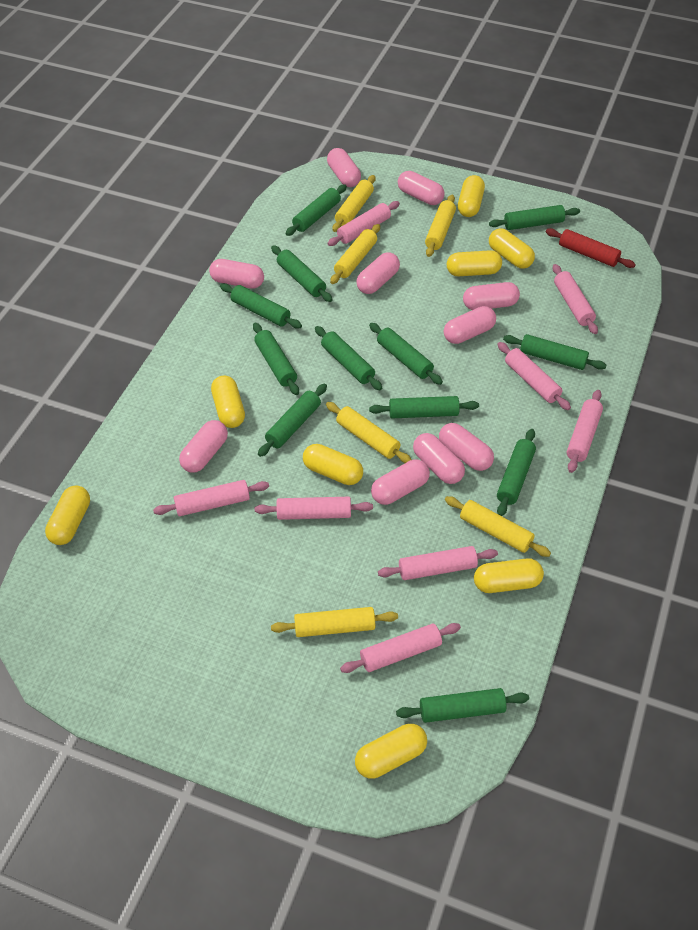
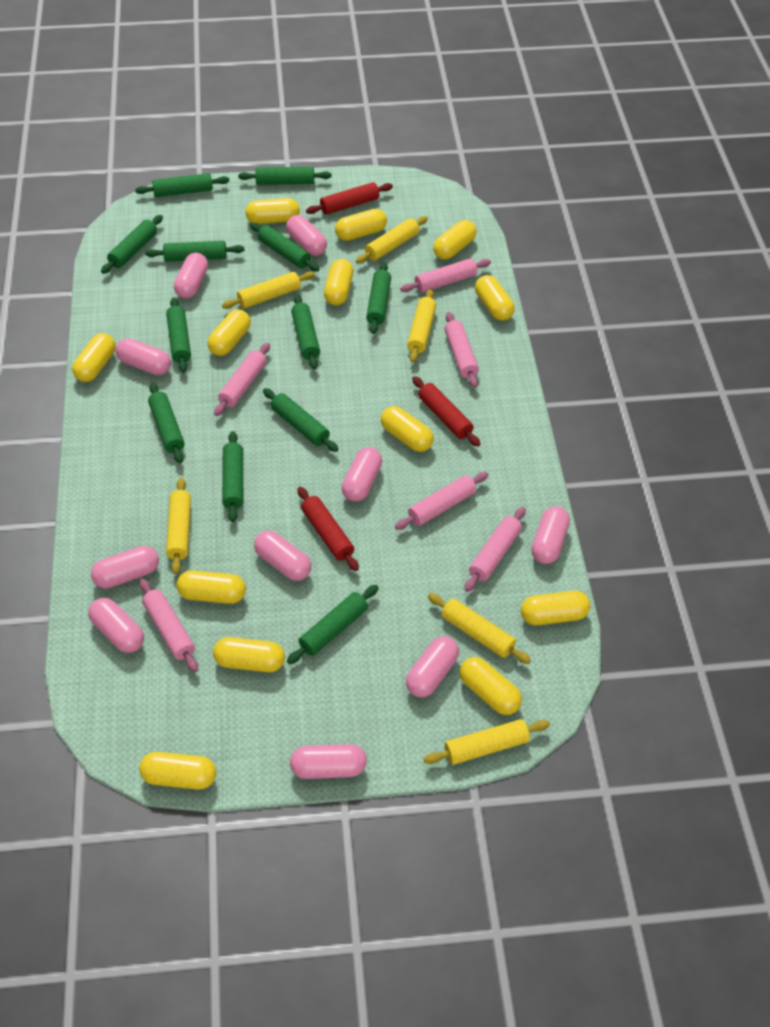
pink rolling pin: 8 -> 6
red rolling pin: 1 -> 3
yellow capsule: 8 -> 13

